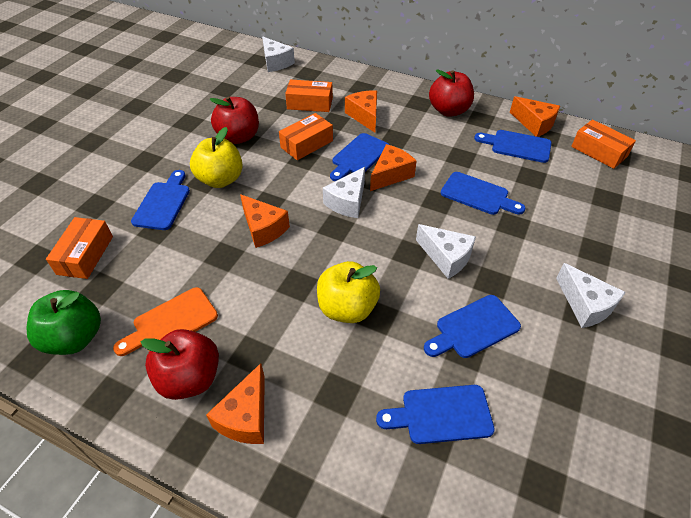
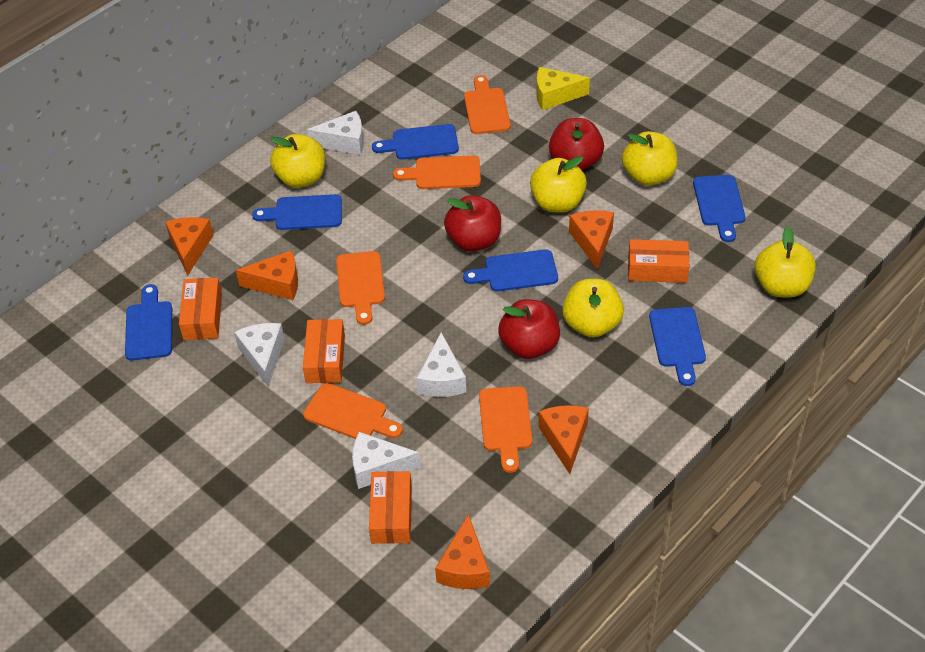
green apple: 1 -> 0
orange cutting board: 1 -> 5
yellow apple: 2 -> 5
yellow cheese: 0 -> 1

